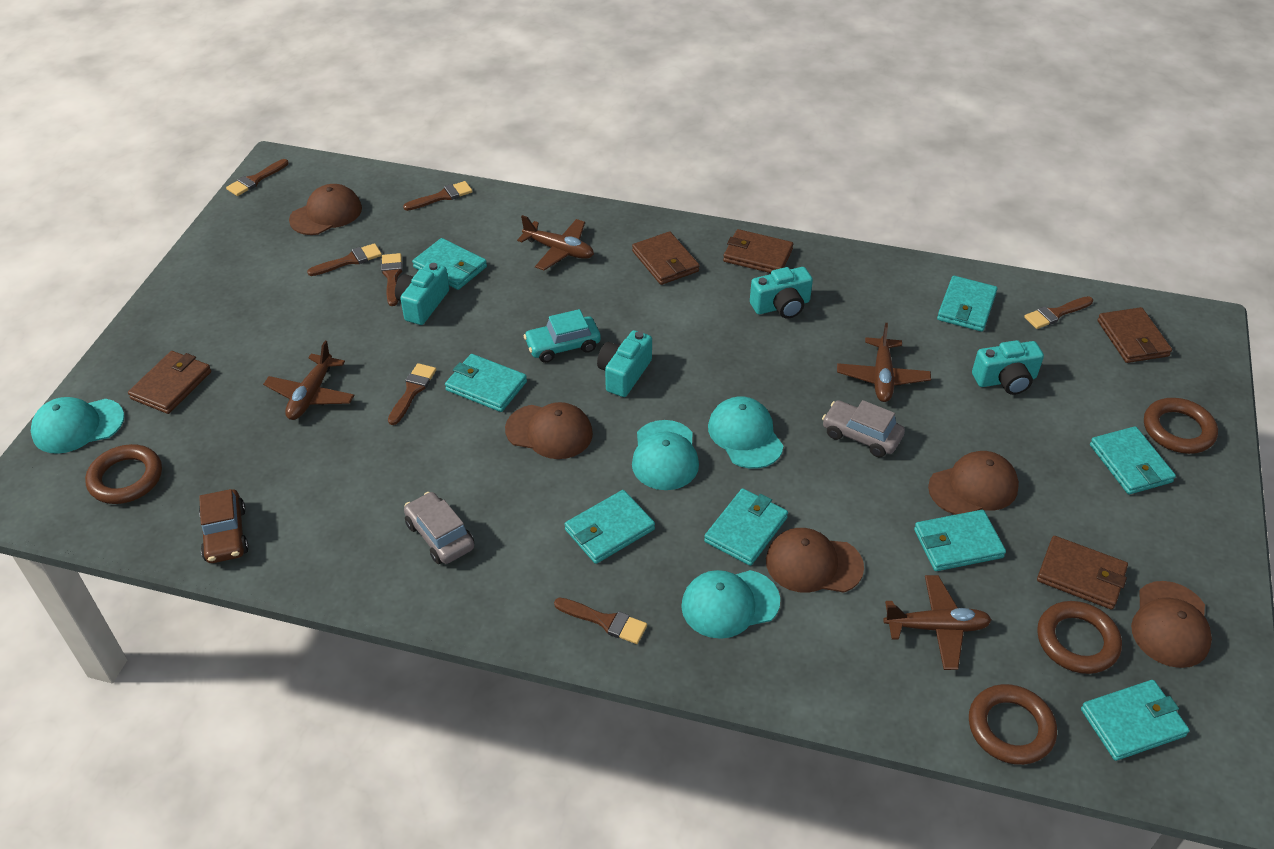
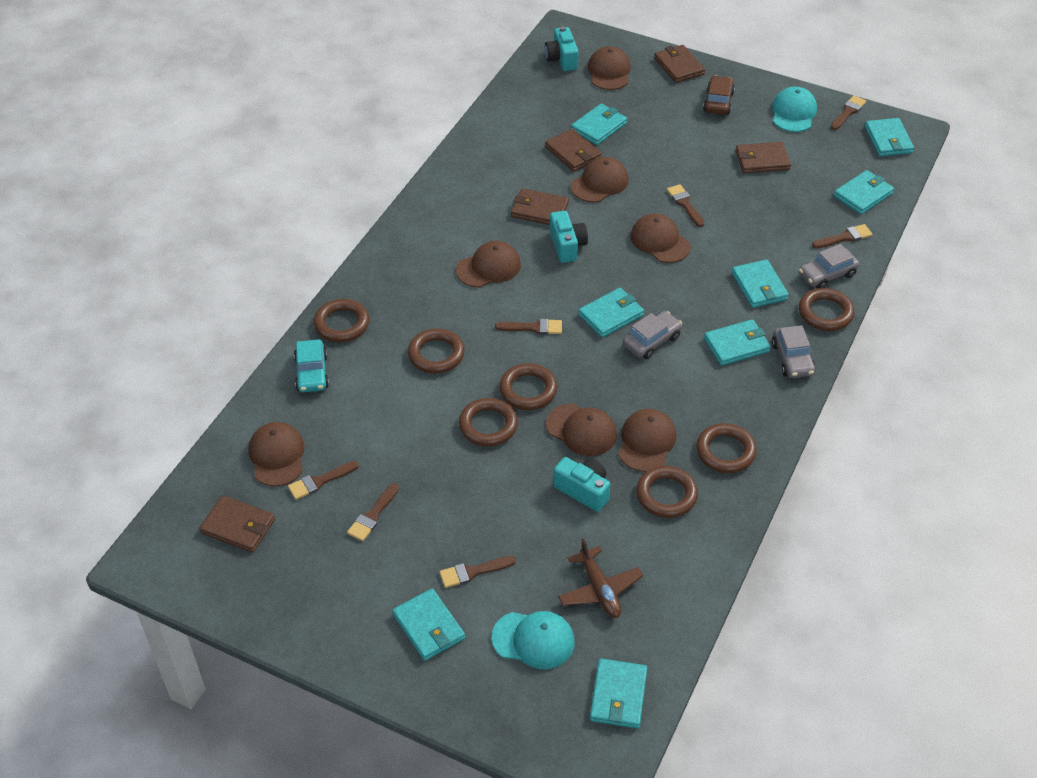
brown cap: 5 -> 7
brown plane: 4 -> 1
brown ring: 4 -> 7
grey car: 2 -> 3
turquoise camera: 4 -> 3
turquoise cap: 4 -> 2

